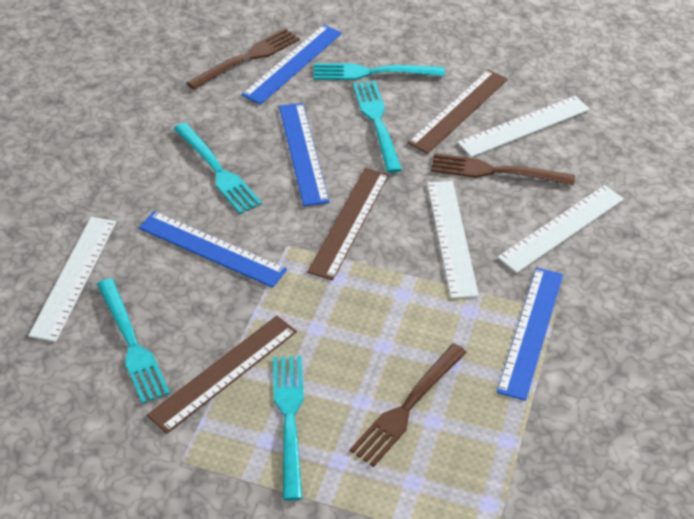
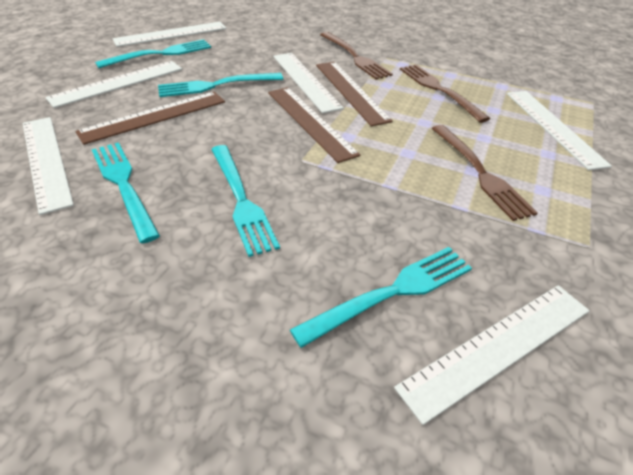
blue ruler: 4 -> 0
white ruler: 4 -> 6

